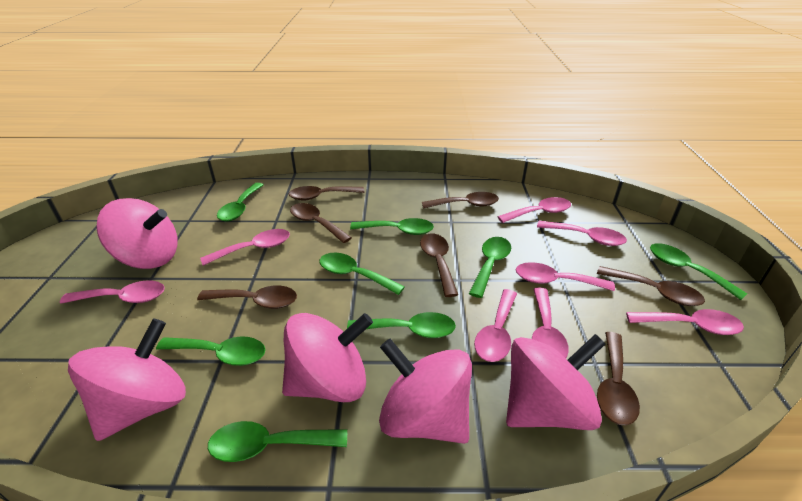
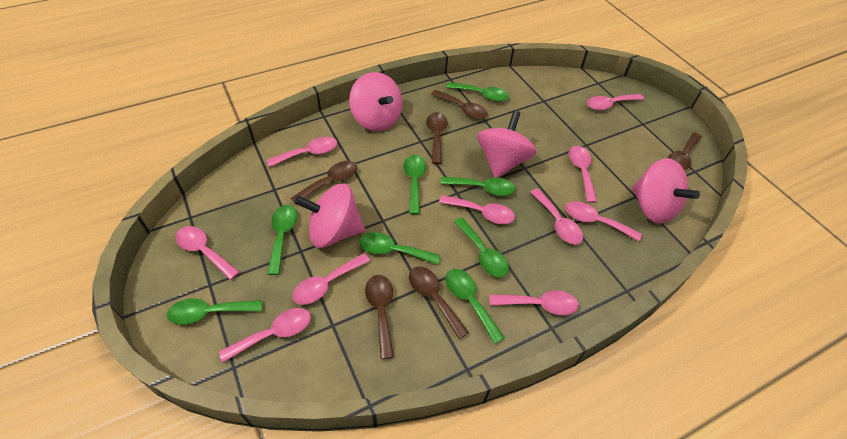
brown spoon: 7 -> 6
pink spinning top: 5 -> 4
pink spoon: 8 -> 10

